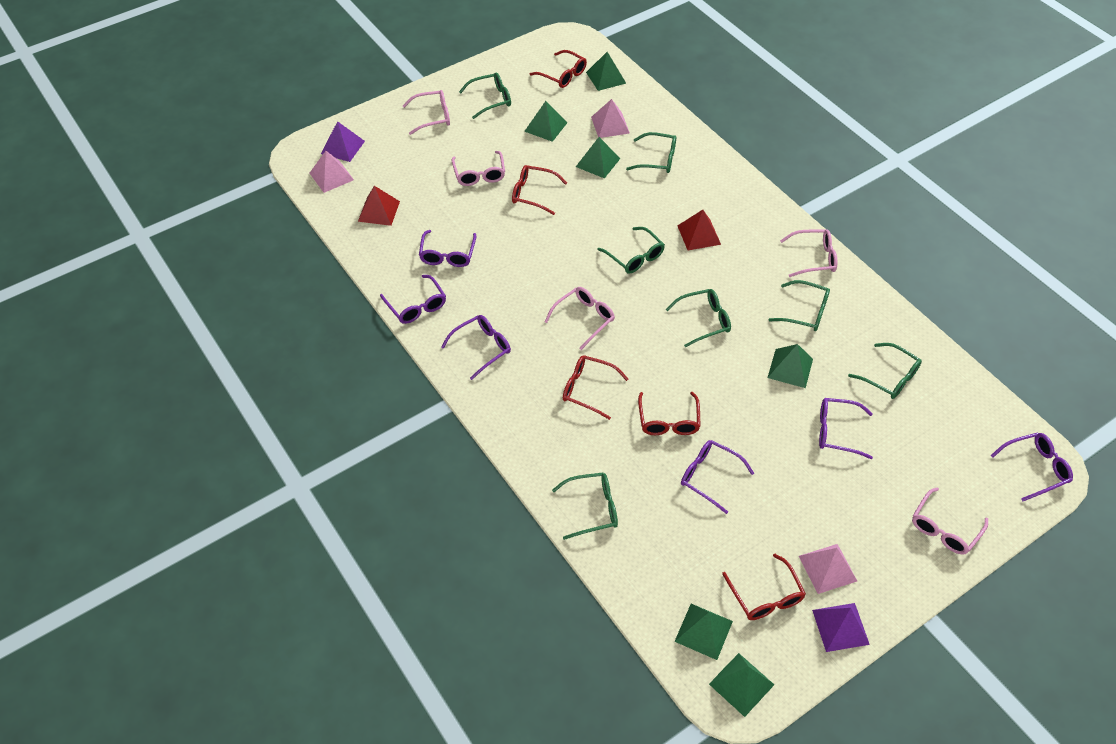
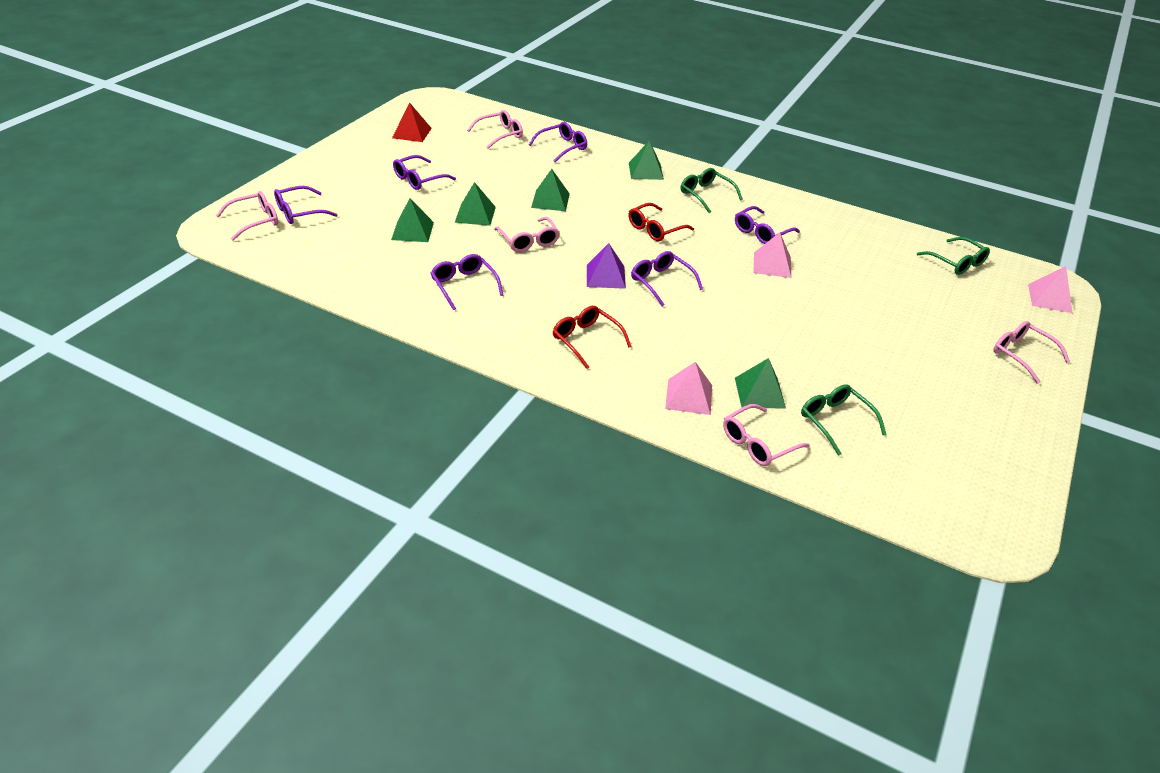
green glasses: 7 -> 3
green pyramid: 6 -> 5
purple pyramid: 2 -> 1
red glasses: 5 -> 2
red pyramid: 2 -> 1

